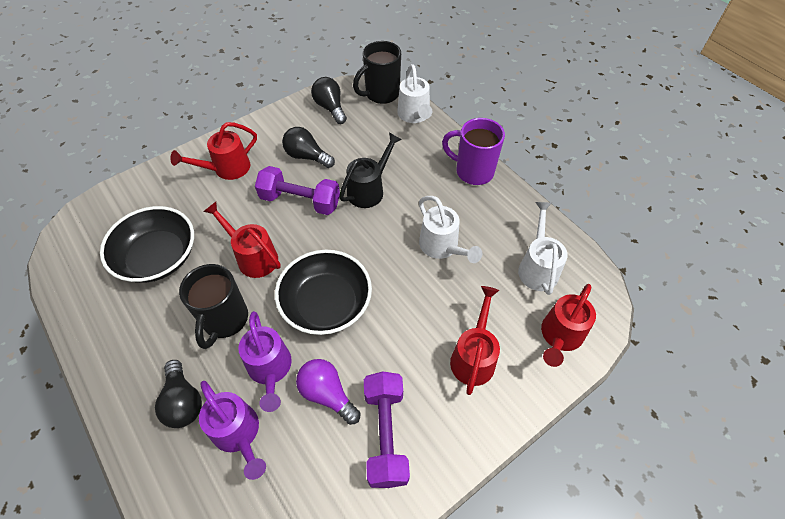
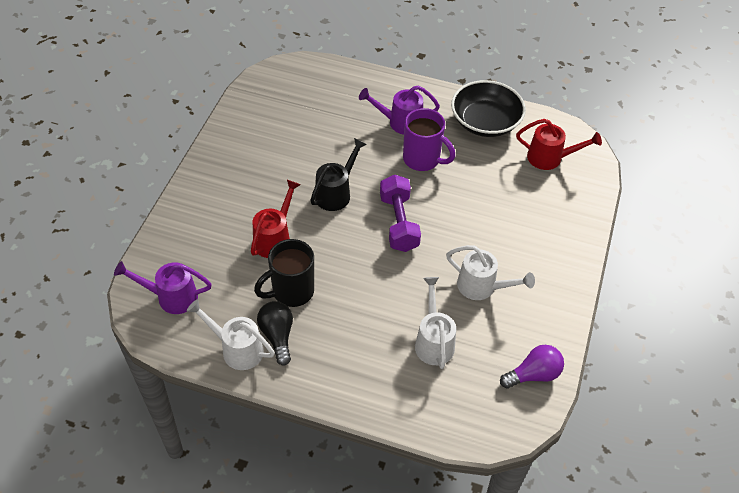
black bowl: 2 -> 1
black light bulb: 3 -> 1
black mug: 2 -> 1
purple dumbbell: 2 -> 1
red watering can: 4 -> 2

